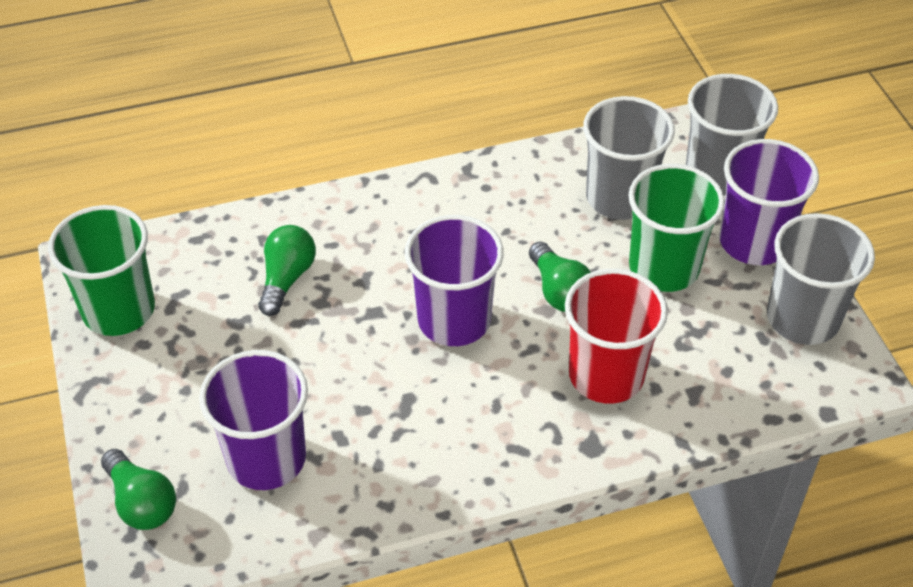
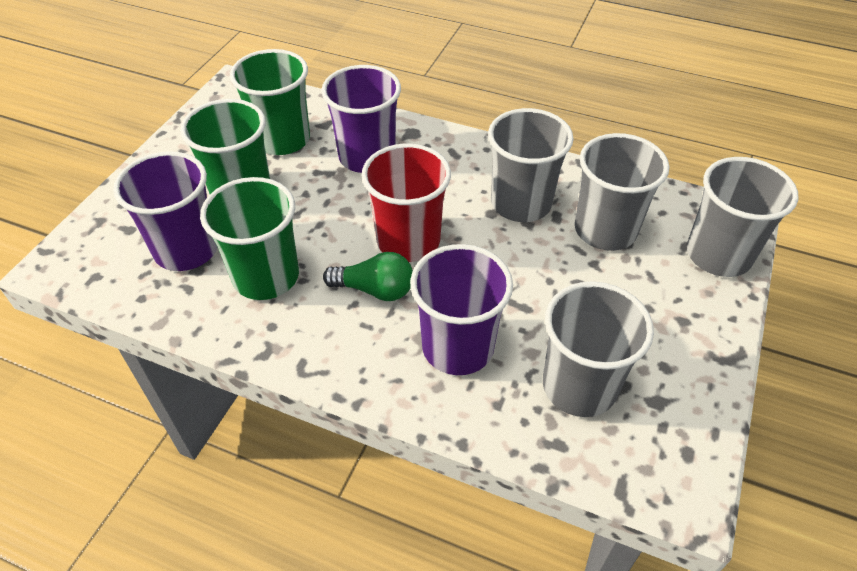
green cup: 2 -> 3
green light bulb: 3 -> 1
grey cup: 3 -> 4

